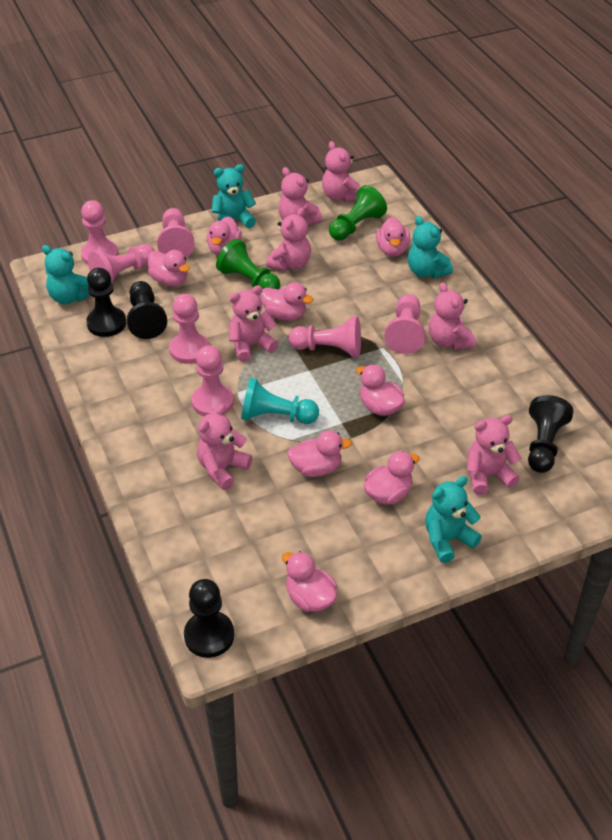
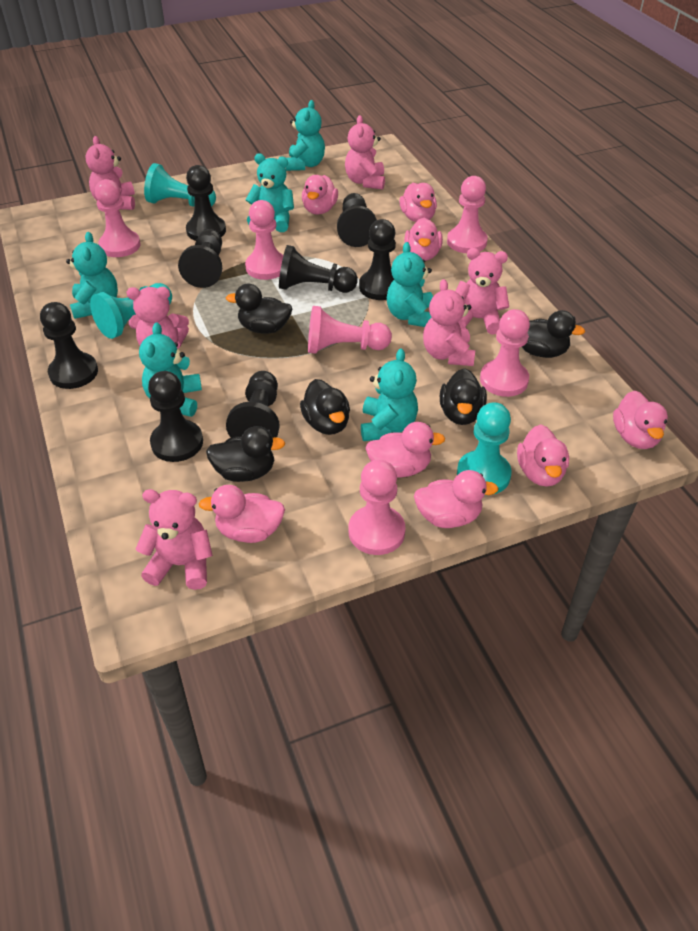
black duck: 0 -> 5
black pawn: 4 -> 8
green pawn: 2 -> 0
pink pawn: 7 -> 6
pink teddy bear: 7 -> 6
turquoise pawn: 1 -> 3
turquoise teddy bear: 4 -> 6

